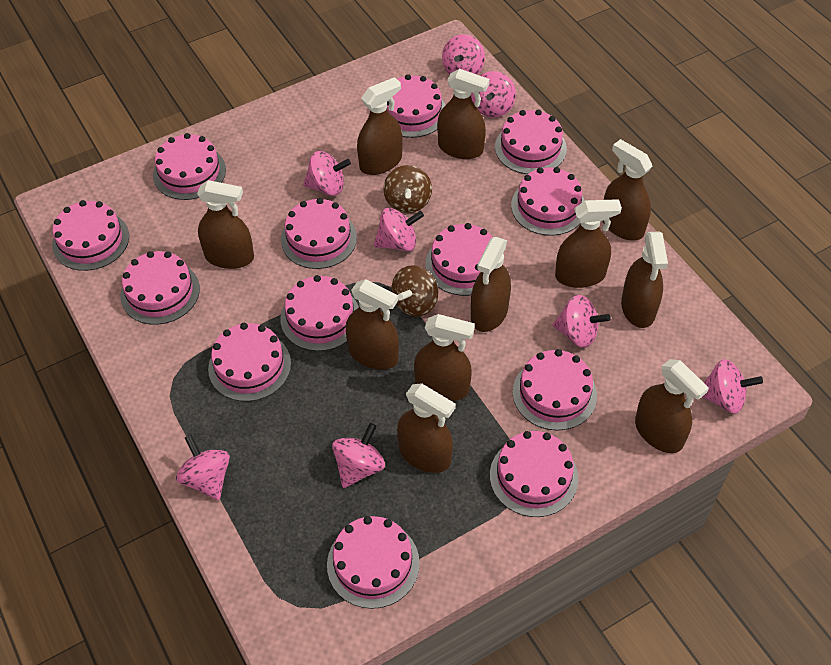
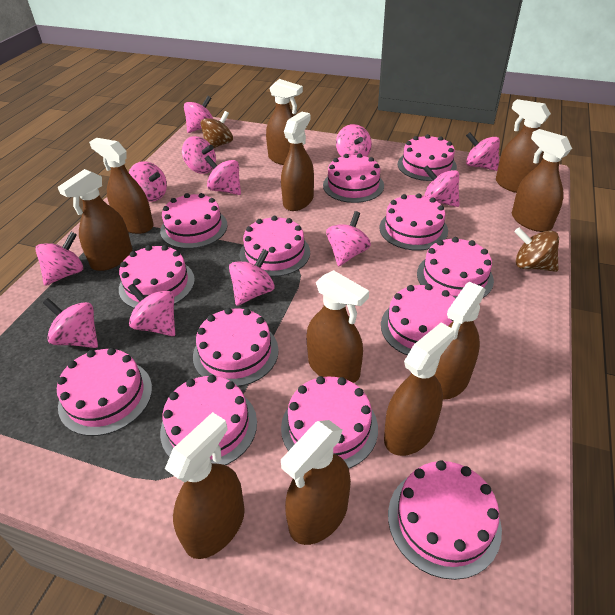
pink spinning top: 8 -> 12

